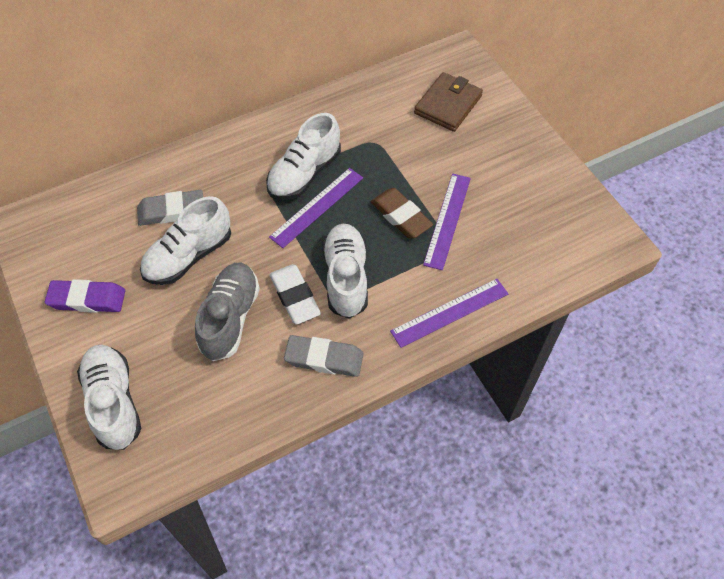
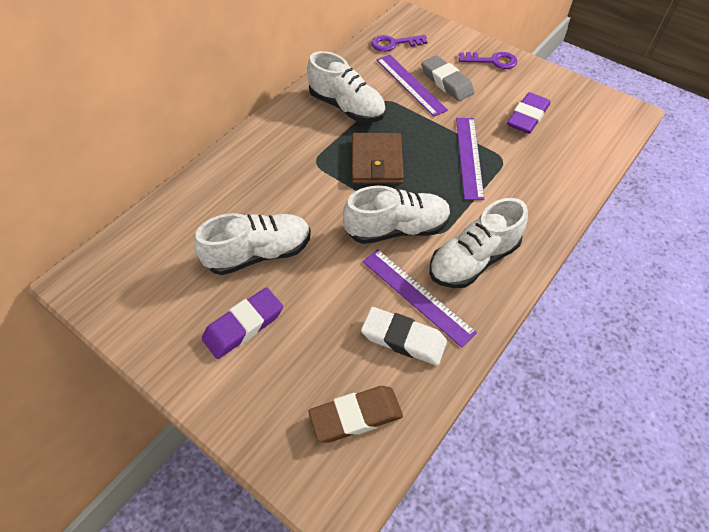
grey eraser: 2 -> 1
grey shoe: 1 -> 0
purple eraser: 1 -> 2
purple key: 0 -> 2

